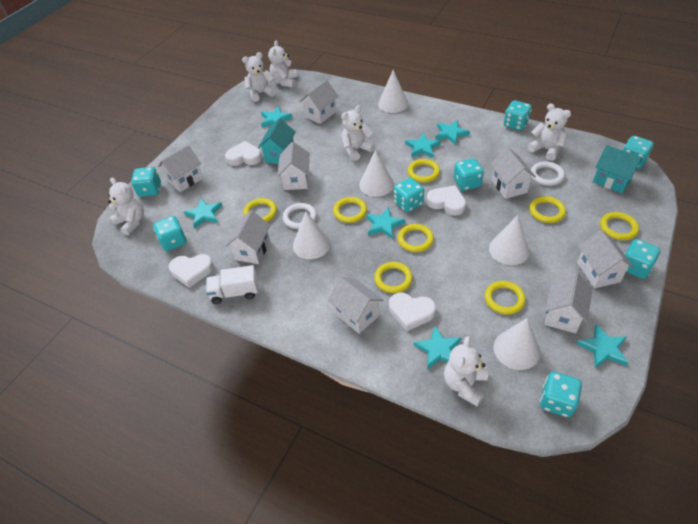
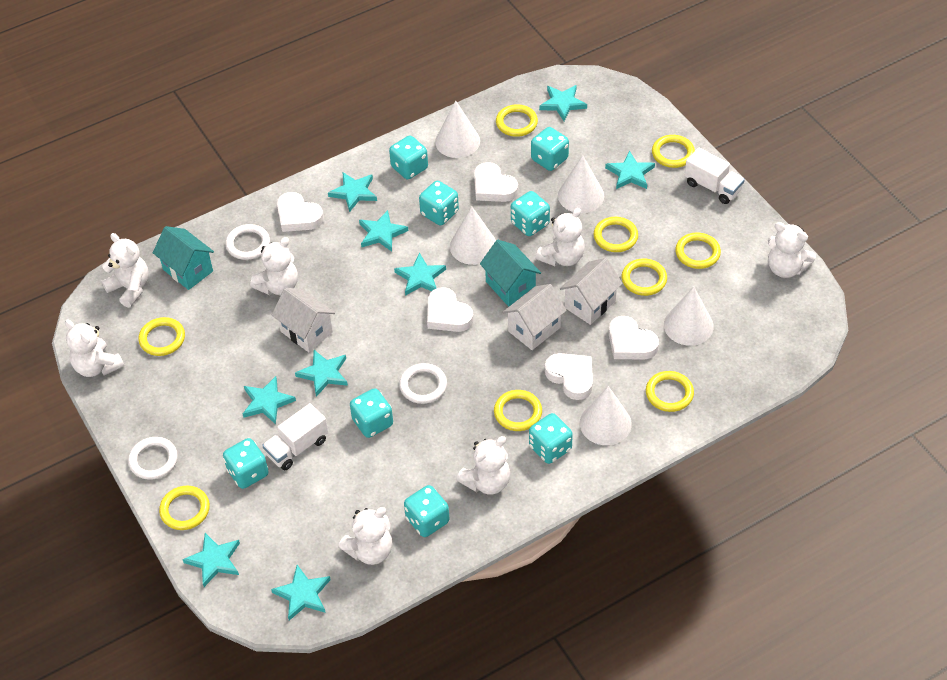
turquoise star: 7 -> 9
white heart: 4 -> 5
white house: 8 -> 3
white ring: 2 -> 3
white teddy bear: 6 -> 7
white truck: 1 -> 2
yellow ring: 8 -> 9

